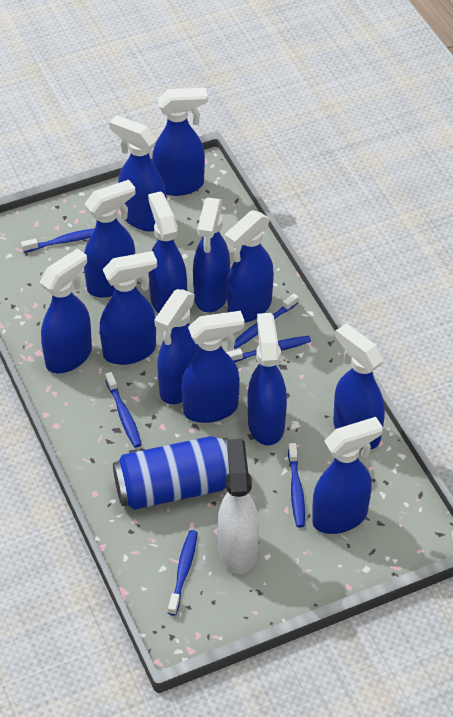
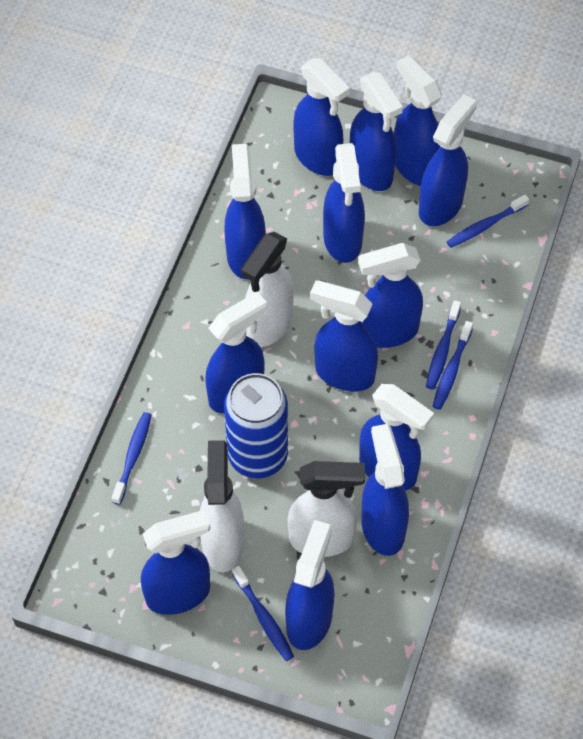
blue toothbrush: 6 -> 5
white spray bottle: 1 -> 3

